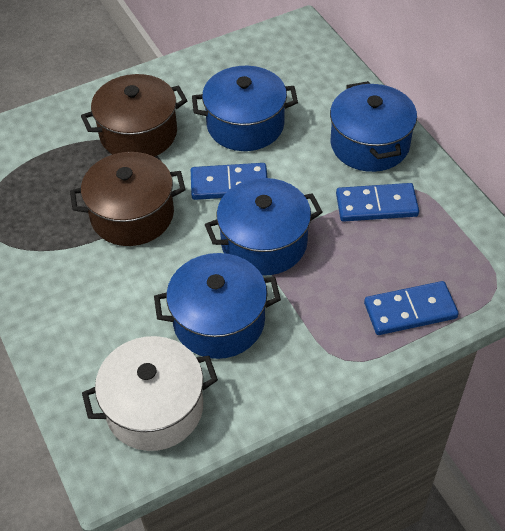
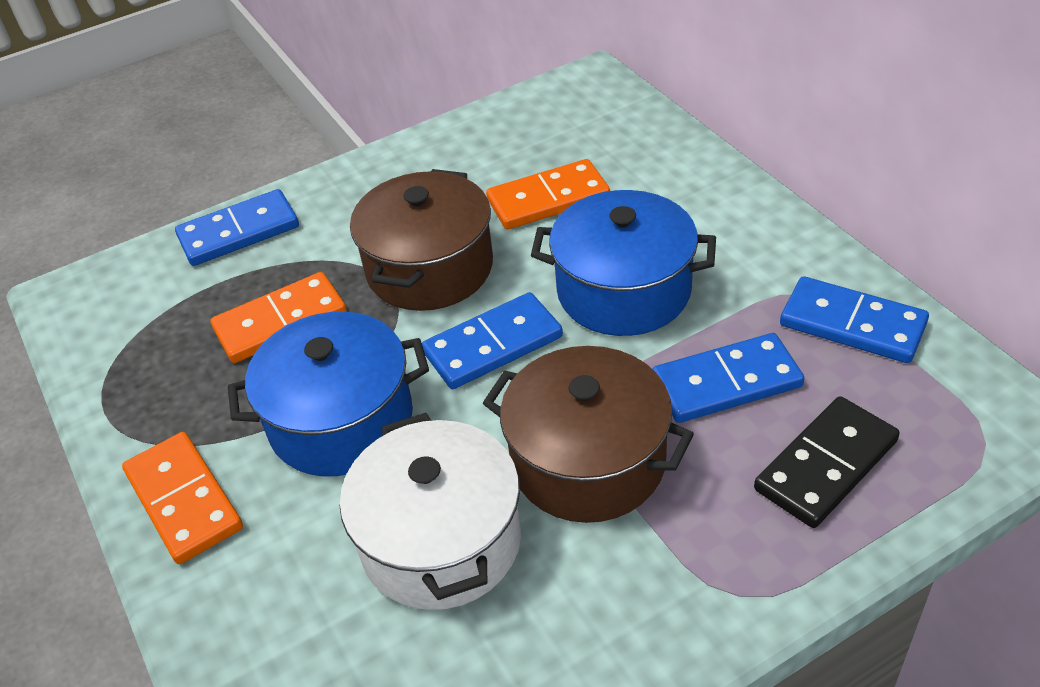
black domino: 0 -> 1
blue domino: 3 -> 4
blue pot: 4 -> 2
orange domino: 0 -> 3

